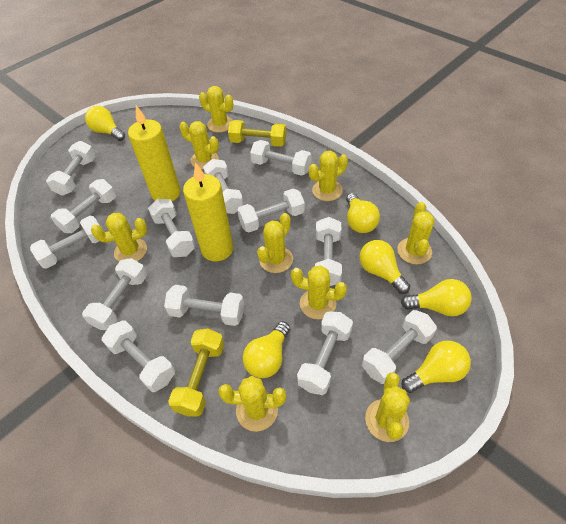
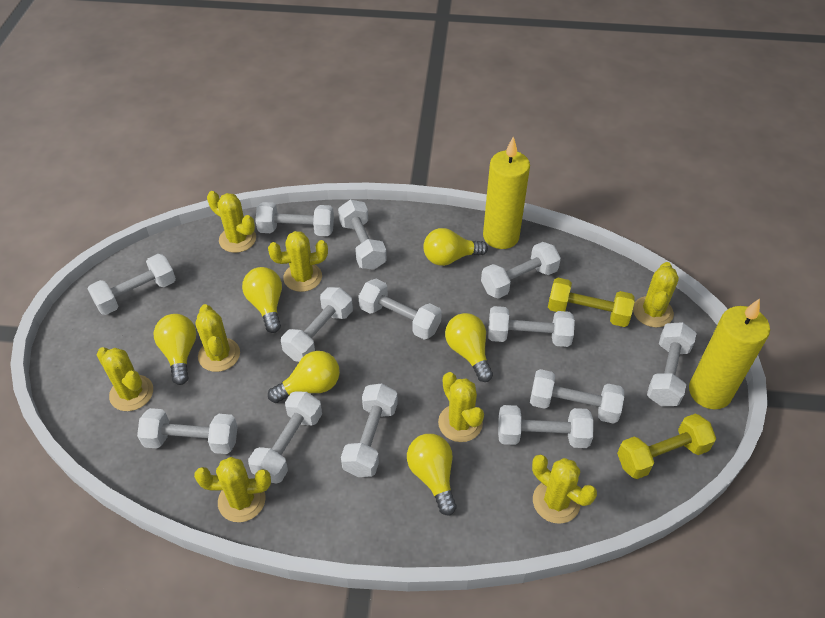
yellow cactus: 9 -> 8

